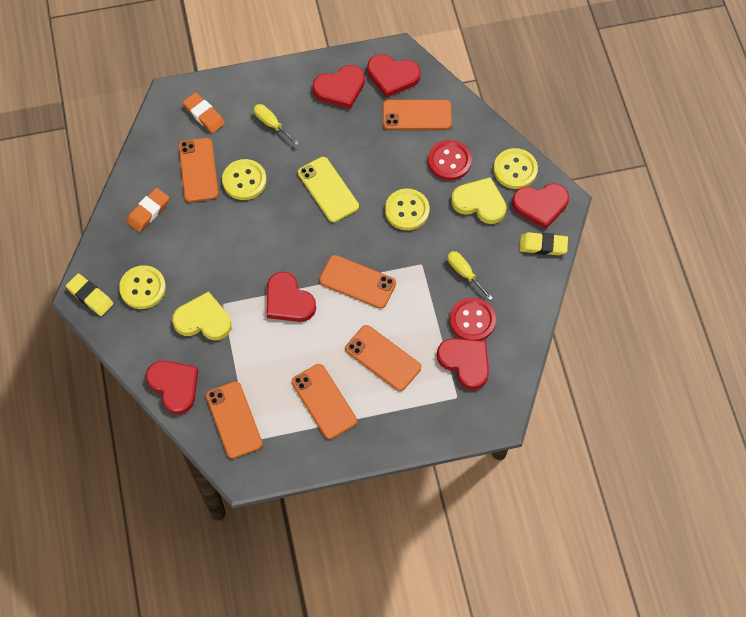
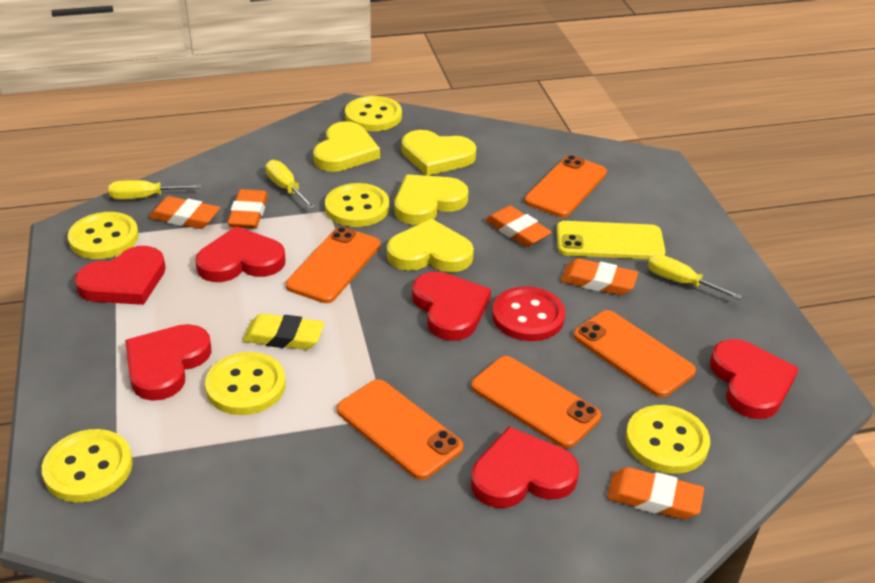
orange eraser: 2 -> 5
orange phone: 6 -> 5
red button: 2 -> 1
yellow button: 4 -> 6
yellow eraser: 2 -> 1
yellow heart: 2 -> 4
yellow screwdriver: 2 -> 3

